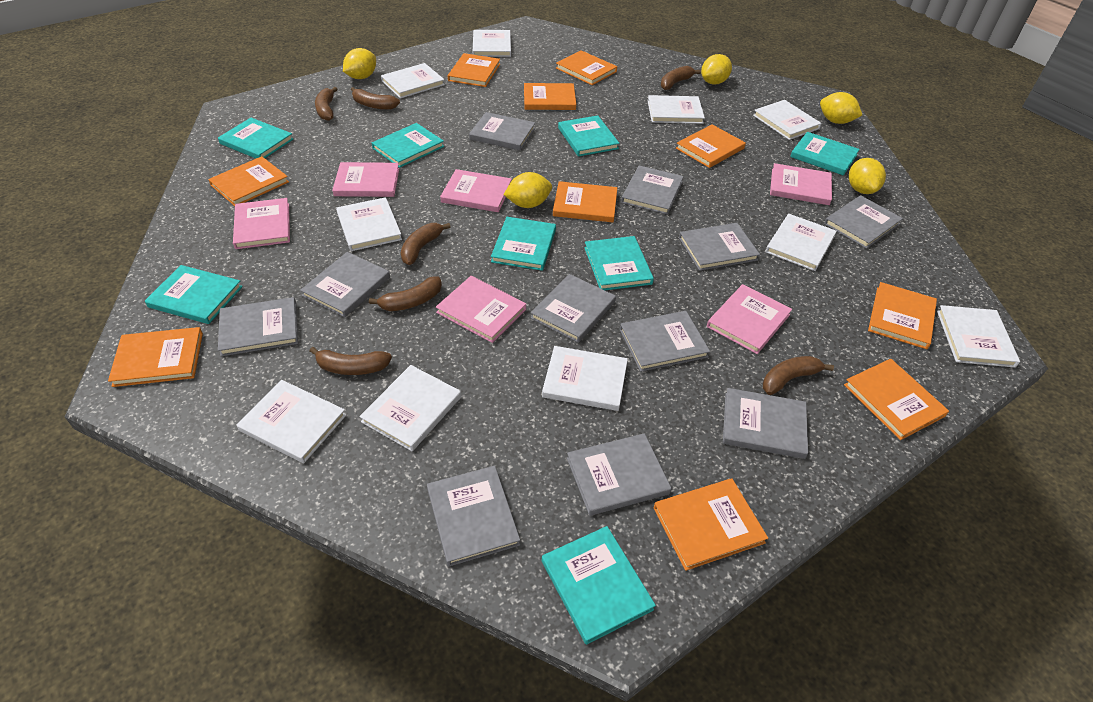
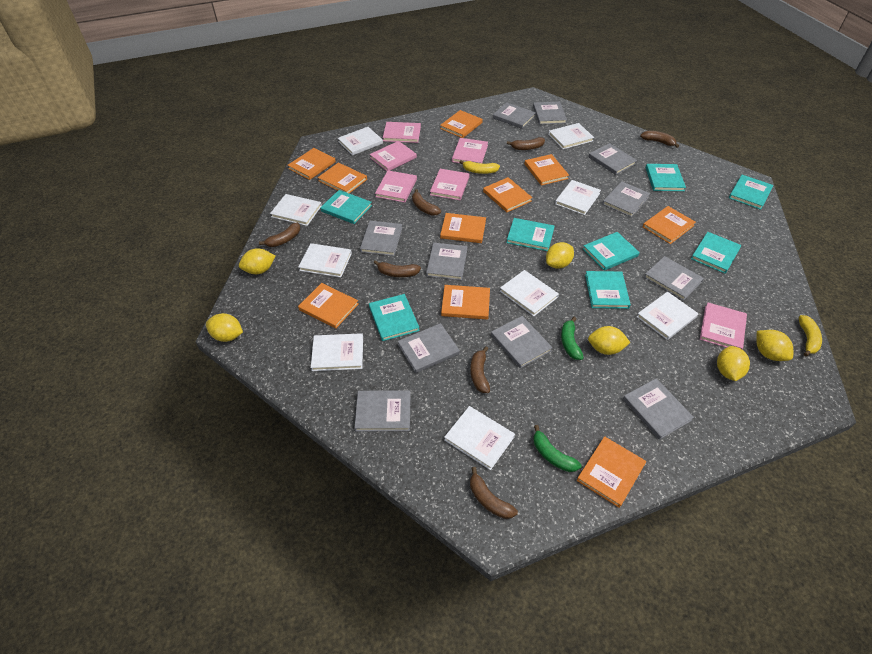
green banana: 0 -> 2
white book: 10 -> 9
yellow banana: 0 -> 2
yellow lemon: 5 -> 6

